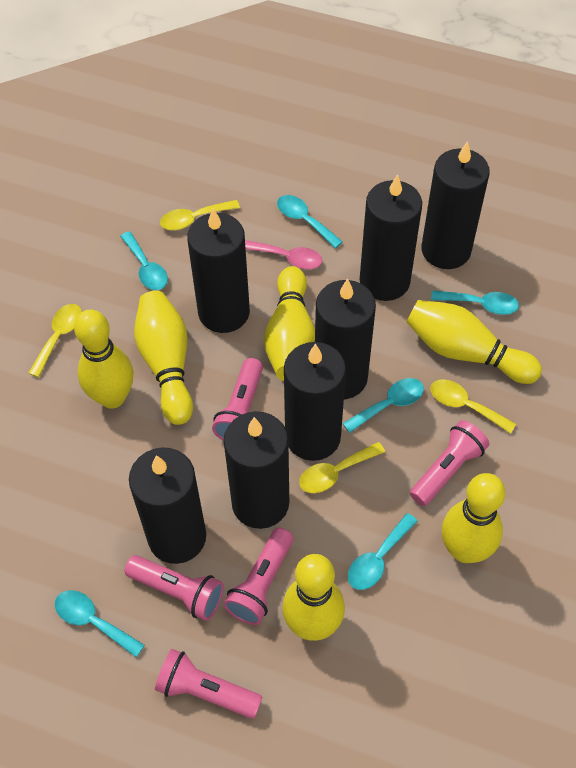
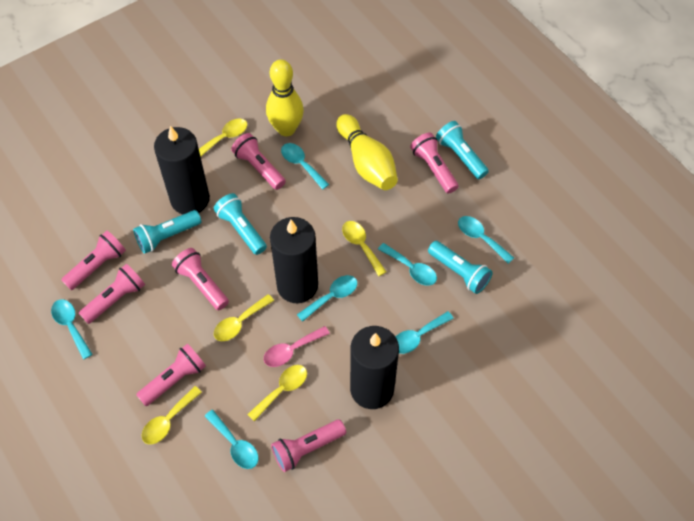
black candle: 7 -> 3
pink flashlight: 5 -> 7
turquoise flashlight: 0 -> 4
turquoise spoon: 6 -> 7
yellow bowling pin: 6 -> 2
yellow spoon: 4 -> 5

